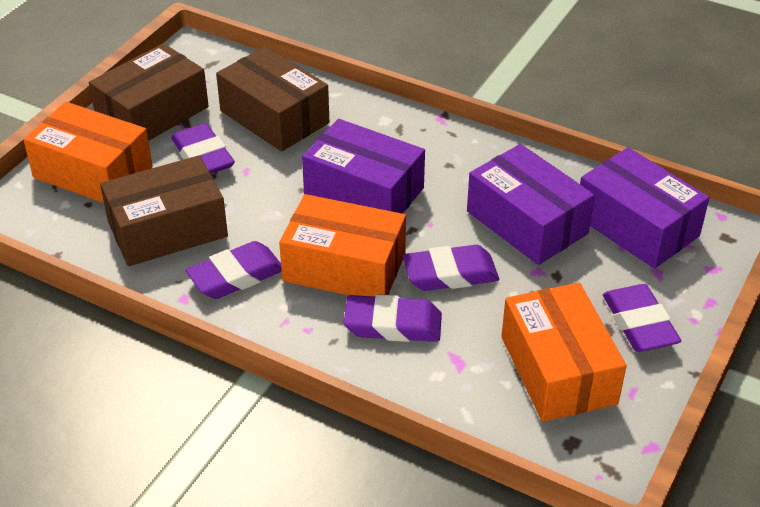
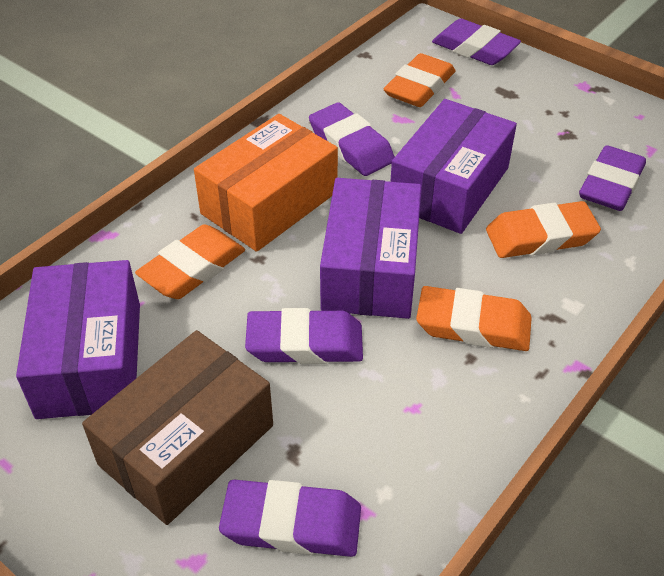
brown box: 3 -> 1
orange box: 3 -> 1
orange eraser: 0 -> 4

